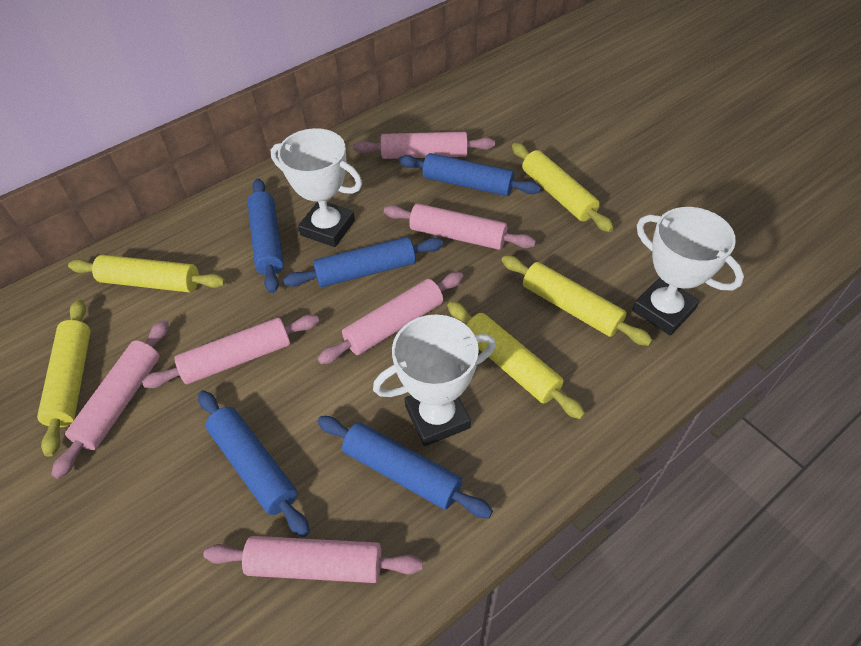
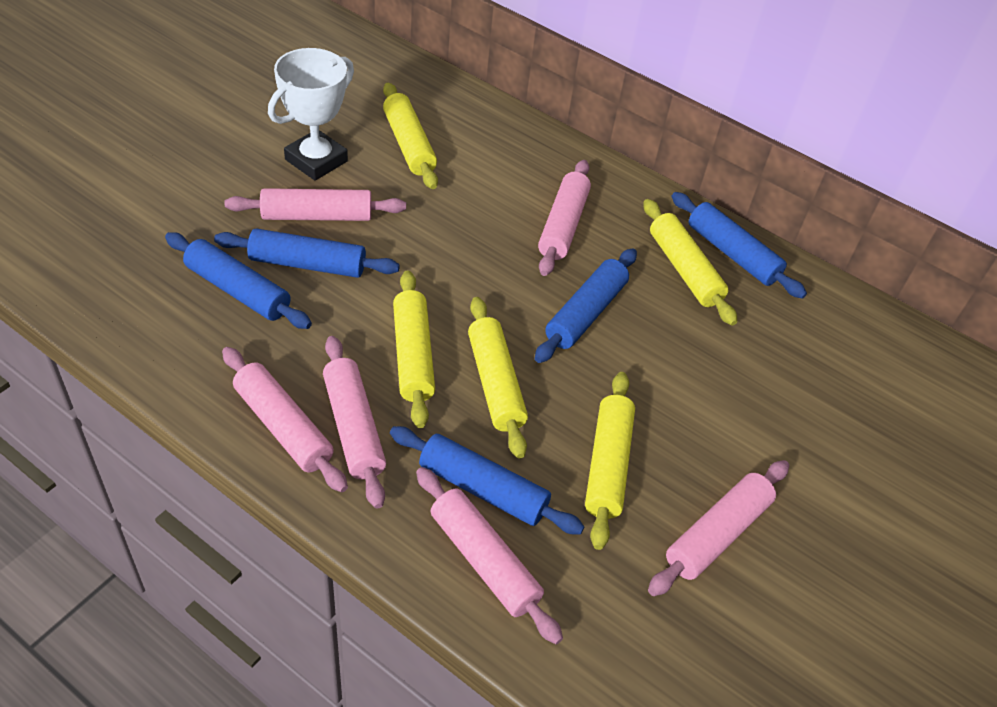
white trophy: 3 -> 1

